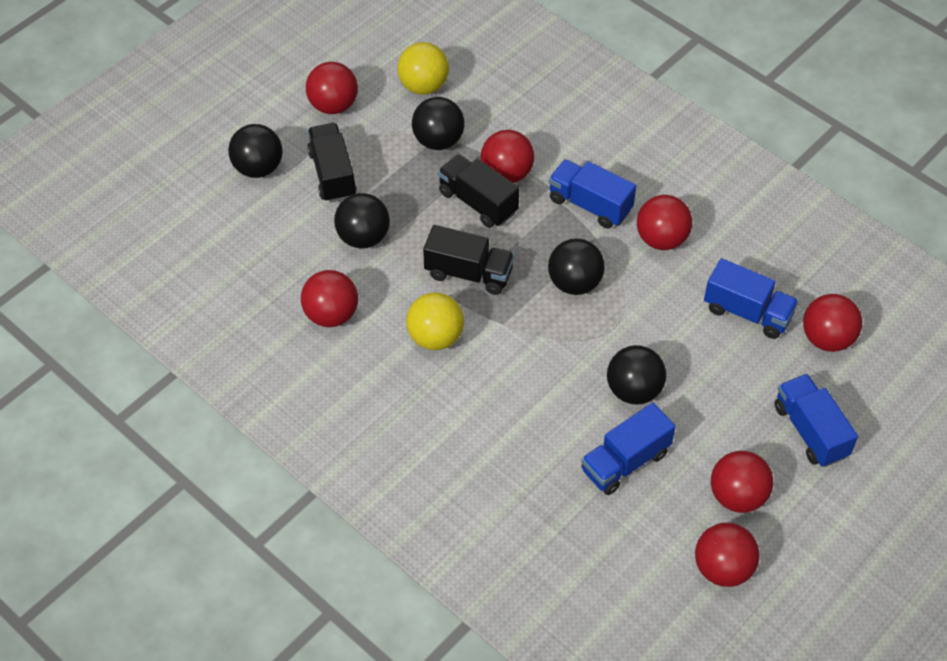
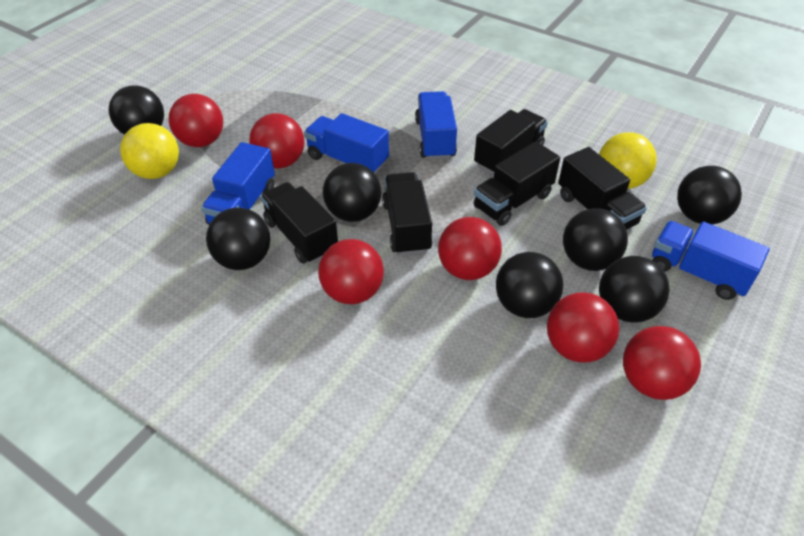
black ball: 5 -> 7
black truck: 3 -> 5
red ball: 7 -> 6

